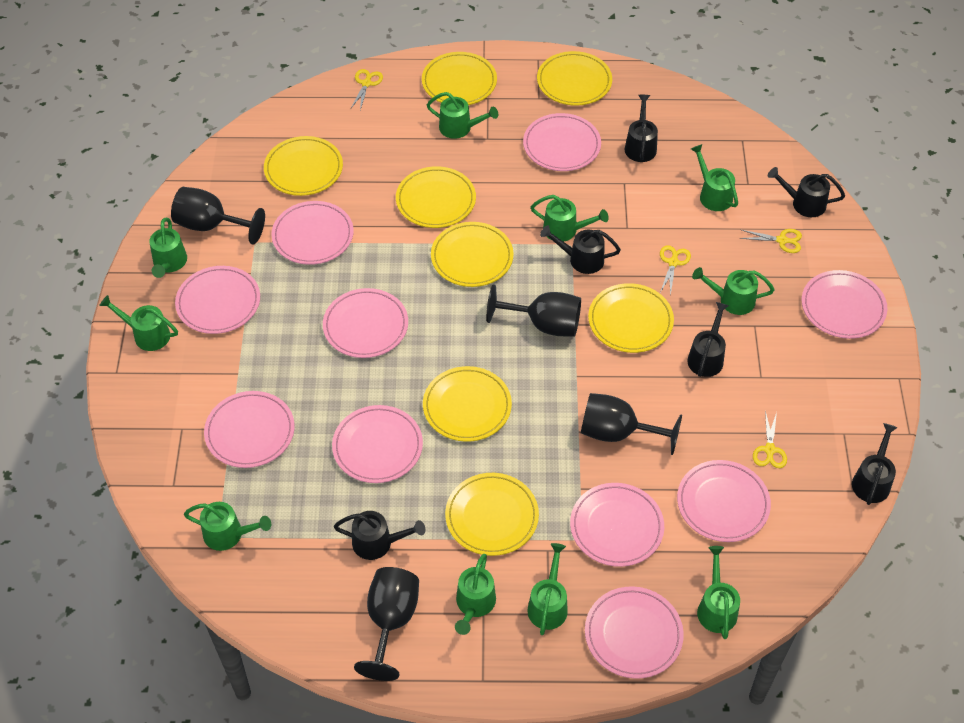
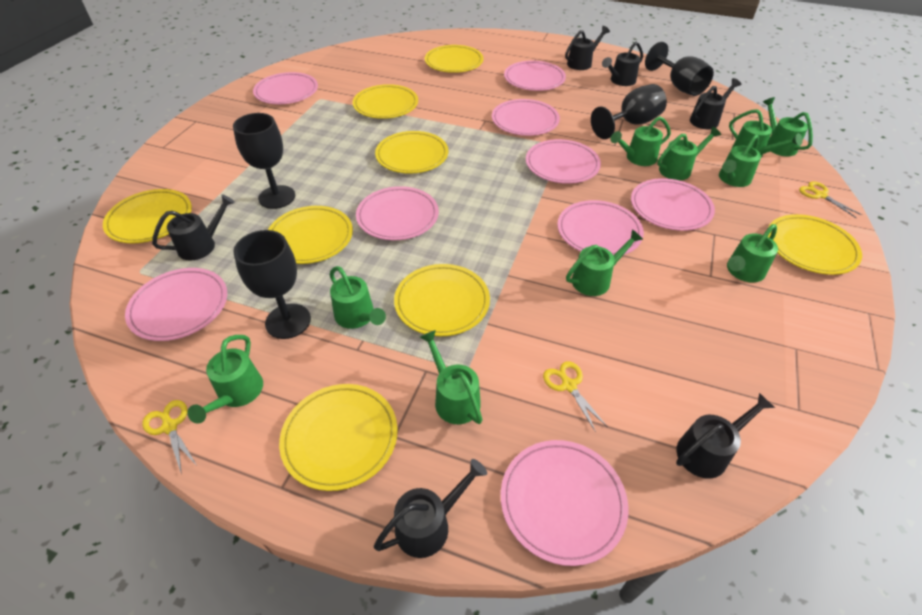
pink plate: 10 -> 9
yellow scissors: 4 -> 3

